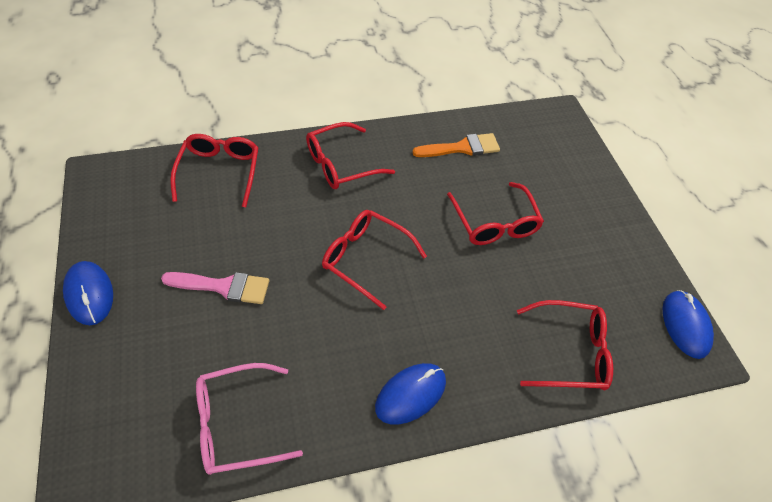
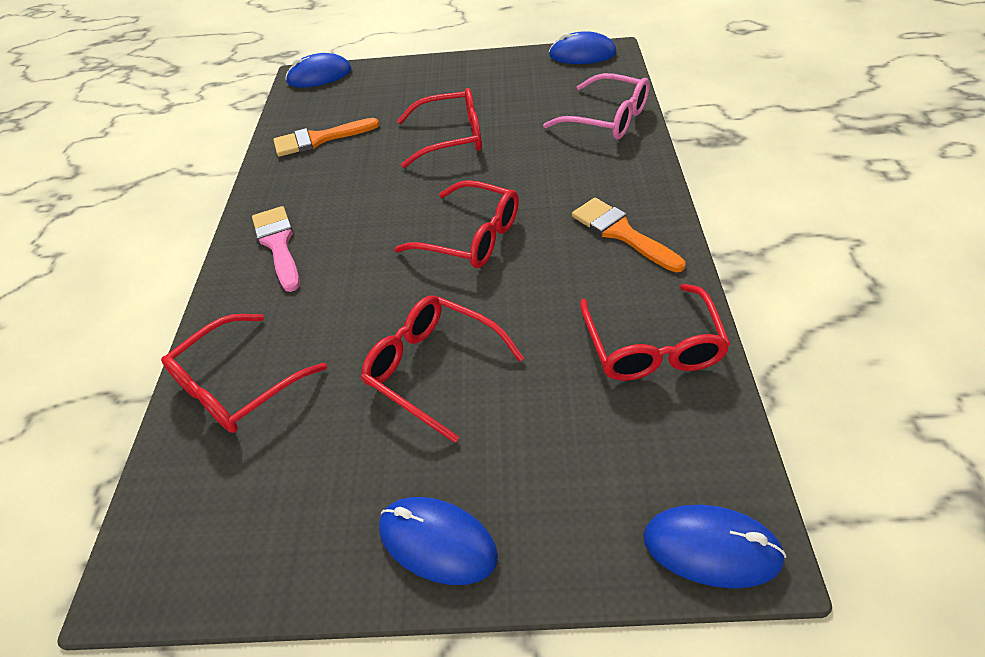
blue mouse: 3 -> 4
orange brush: 1 -> 2

